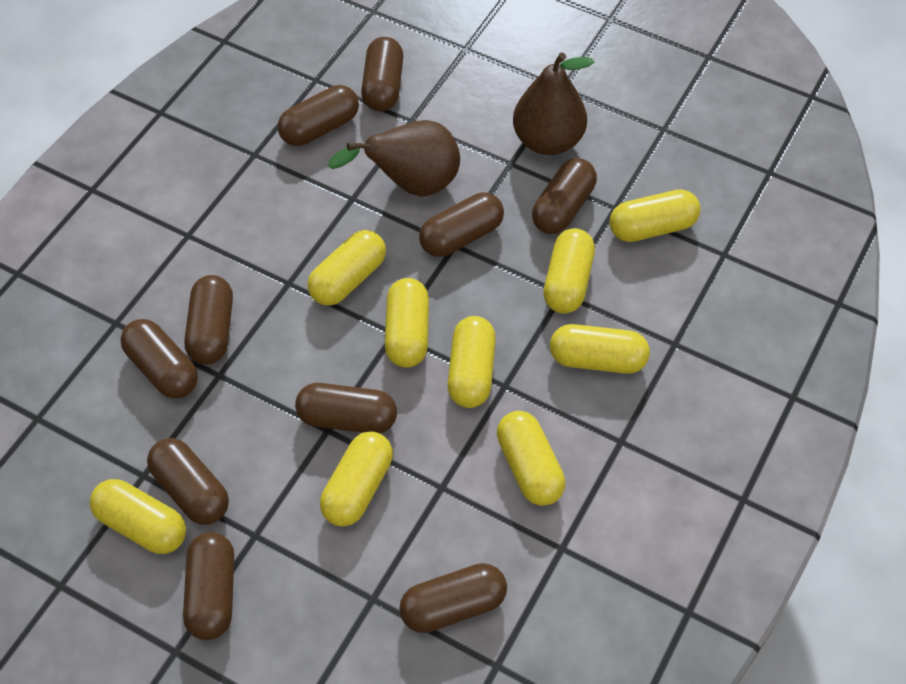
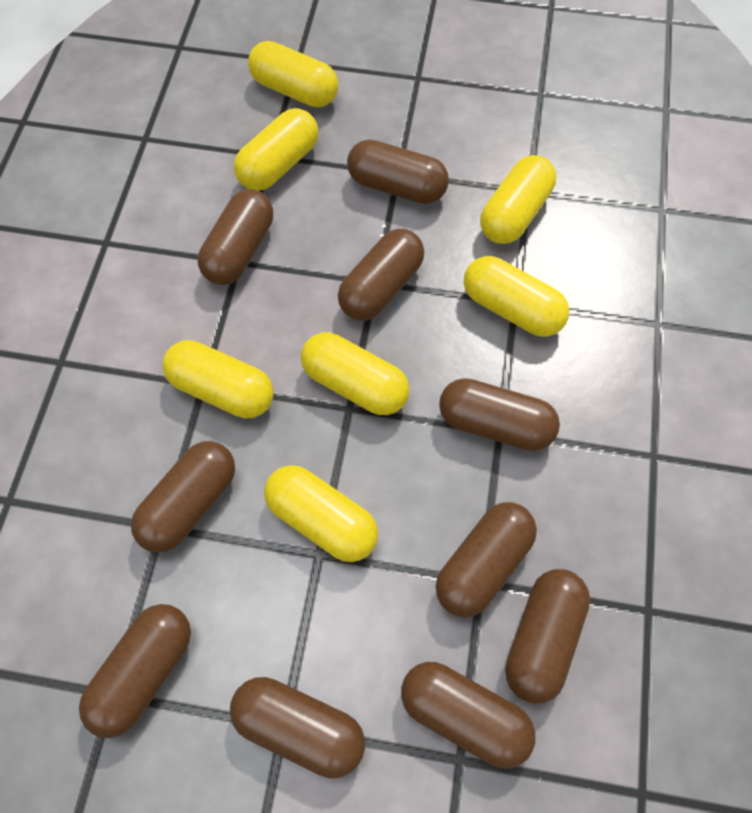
brown pear: 2 -> 0
yellow capsule: 9 -> 7

